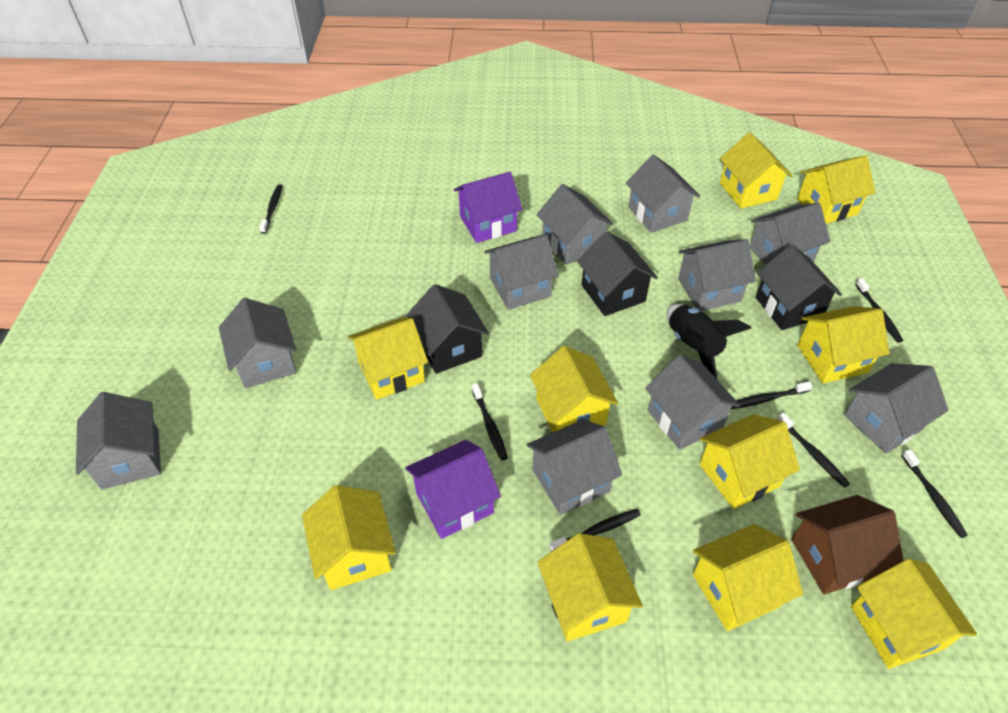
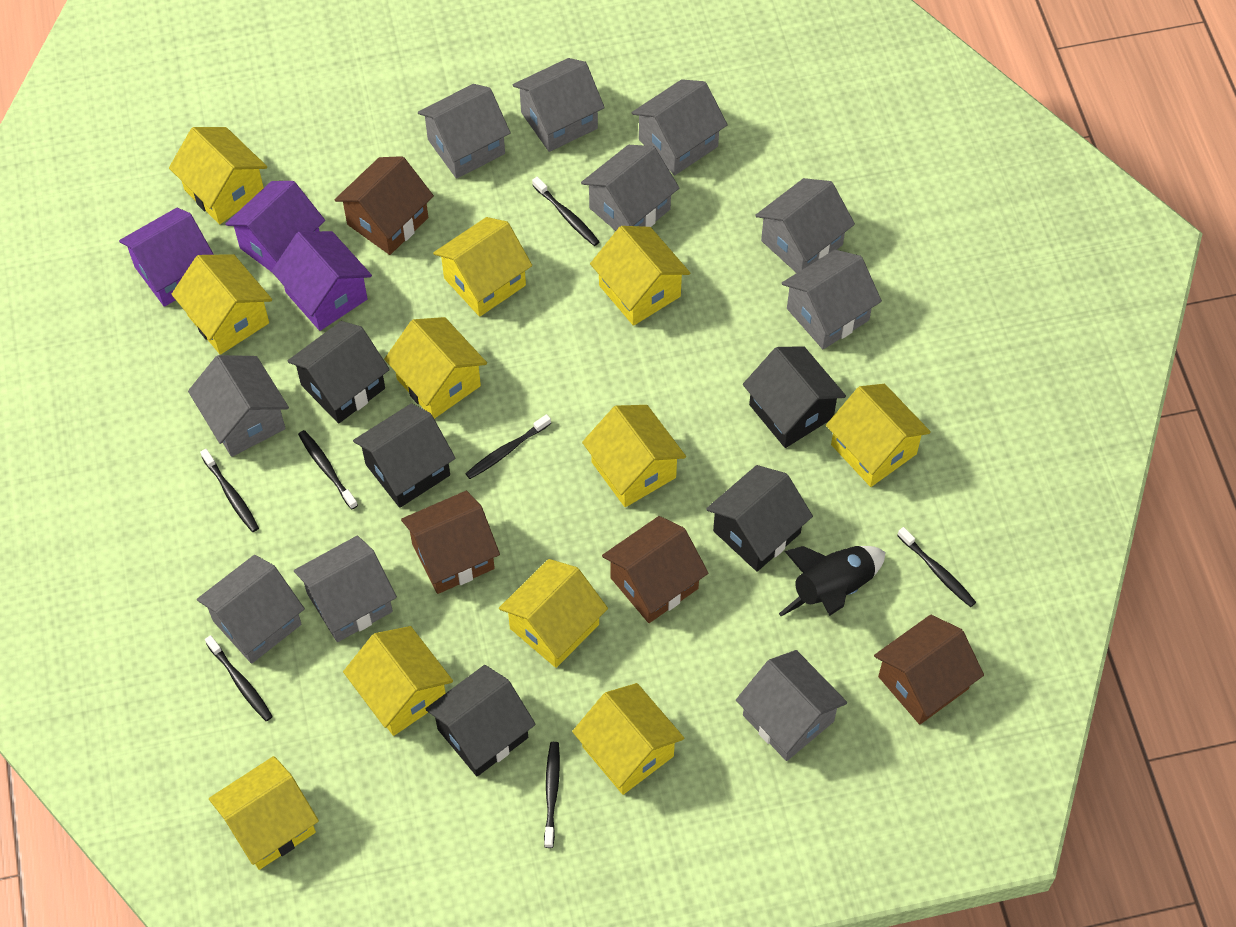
black house: 3 -> 5
brown house: 1 -> 4
purple house: 2 -> 3
yellow house: 10 -> 11

